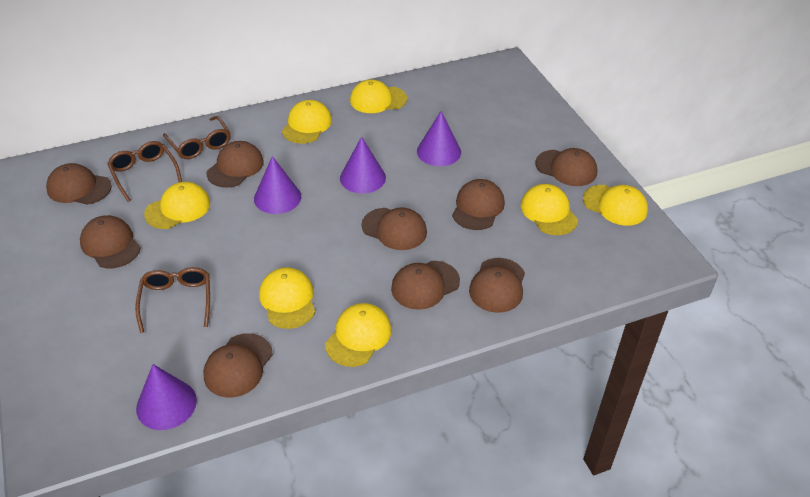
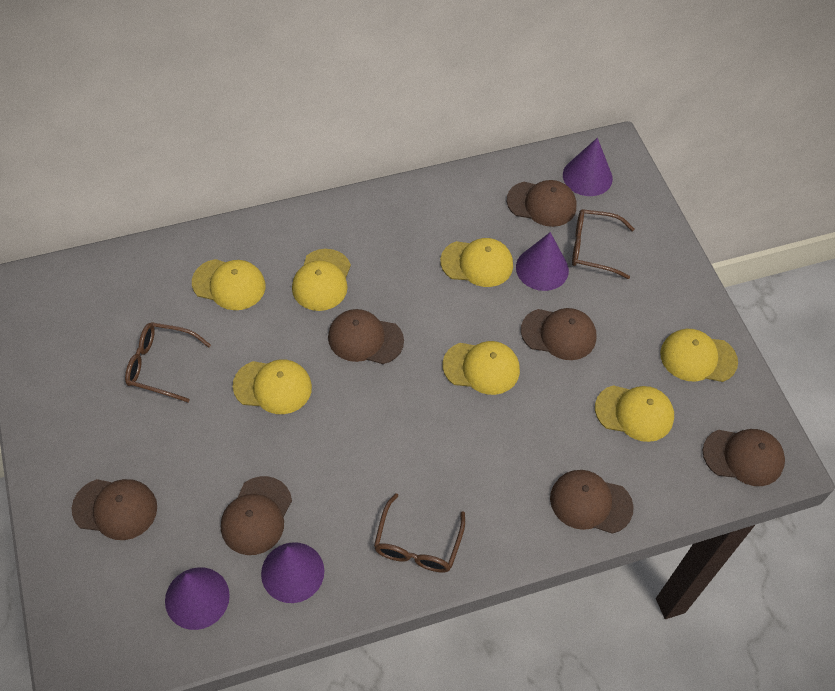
brown cap: 9 -> 7

